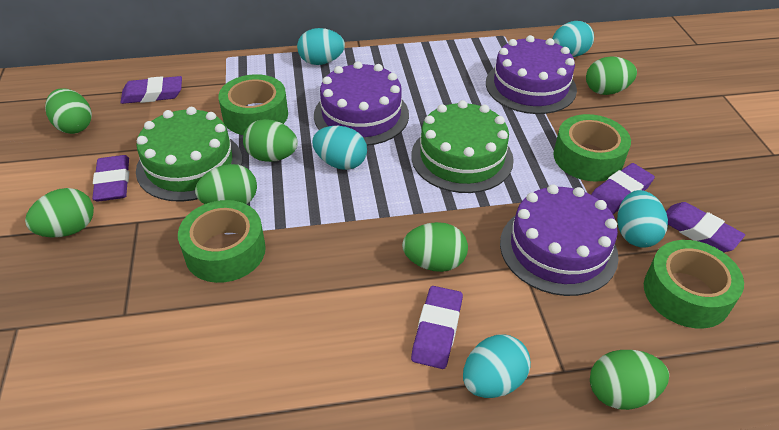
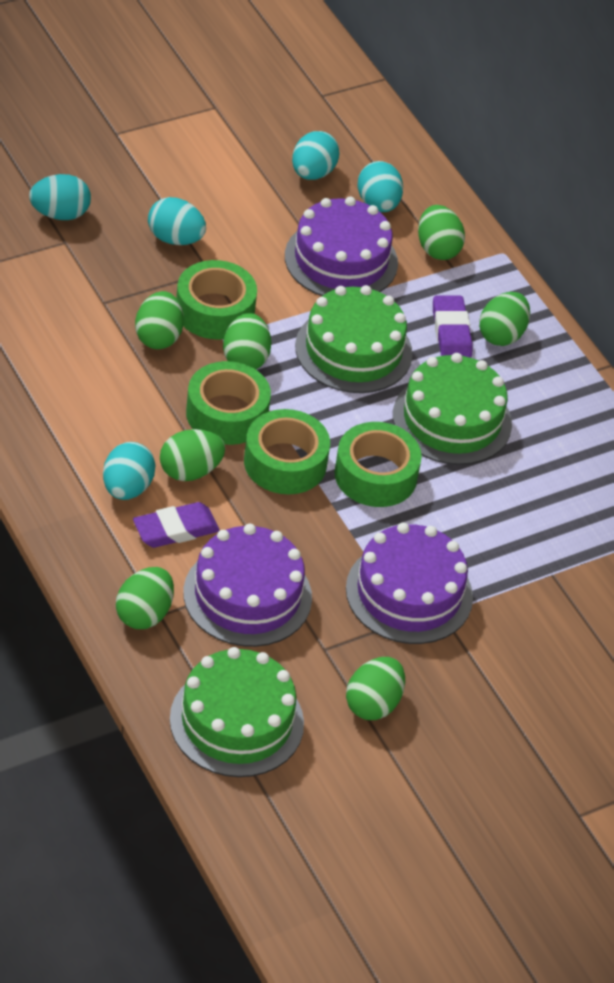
green cake: 2 -> 3
purple eraser: 5 -> 2

